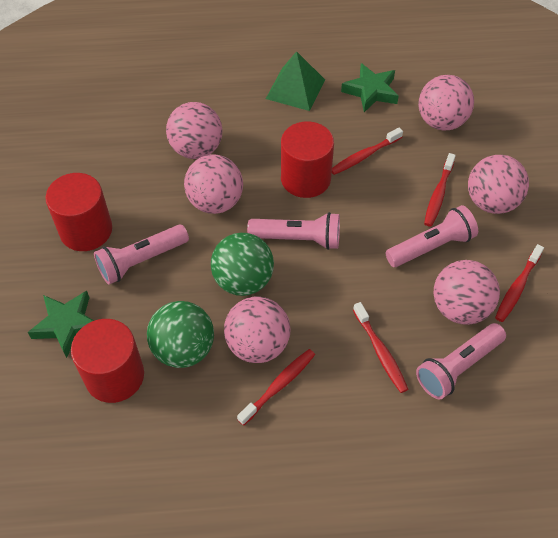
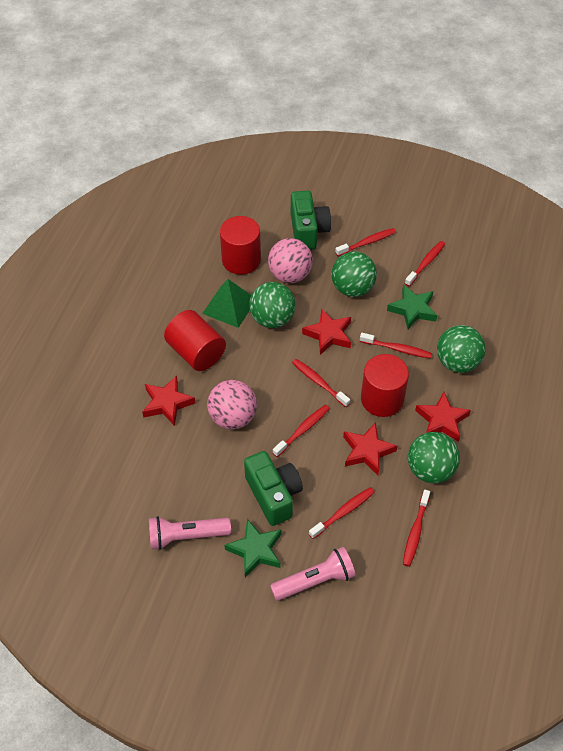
green ball: 2 -> 4
green camera: 0 -> 2
pink ball: 6 -> 2
pink flashlight: 4 -> 2
red star: 0 -> 4
red toothbrush: 5 -> 7

